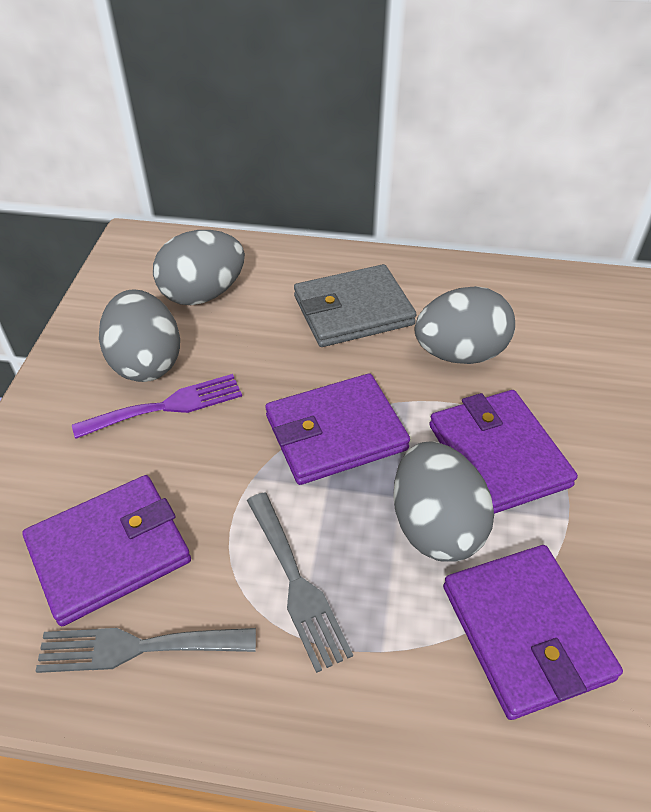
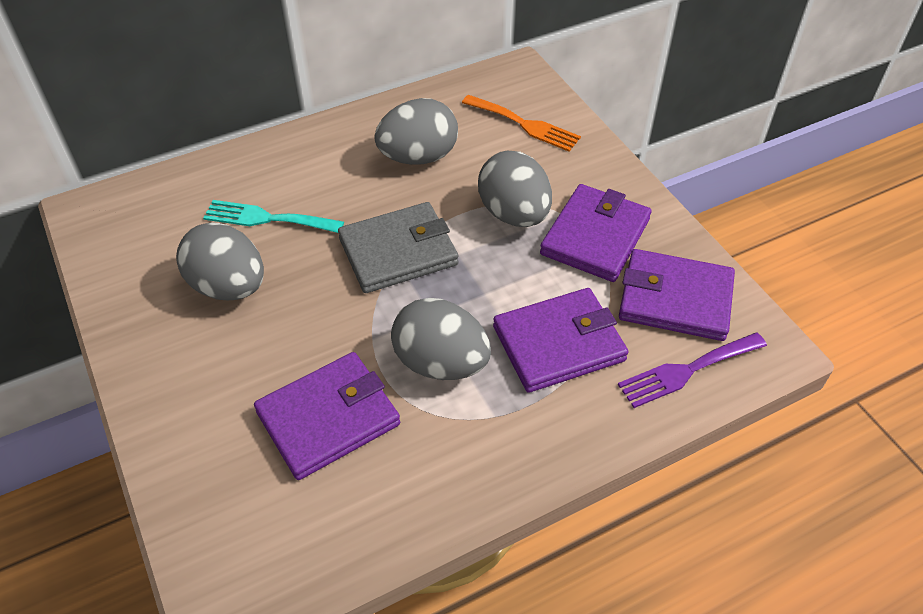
grey fork: 2 -> 0
orange fork: 0 -> 1
turquoise fork: 0 -> 1

